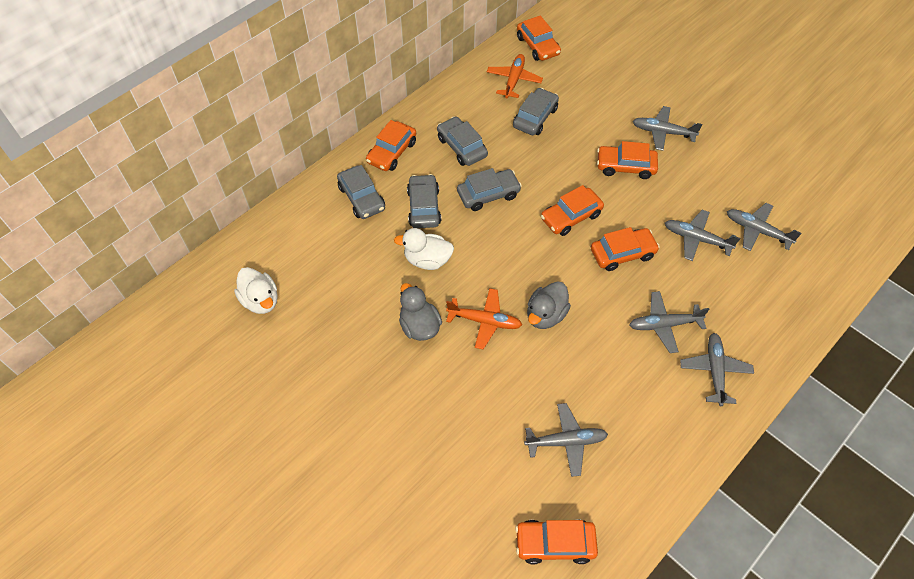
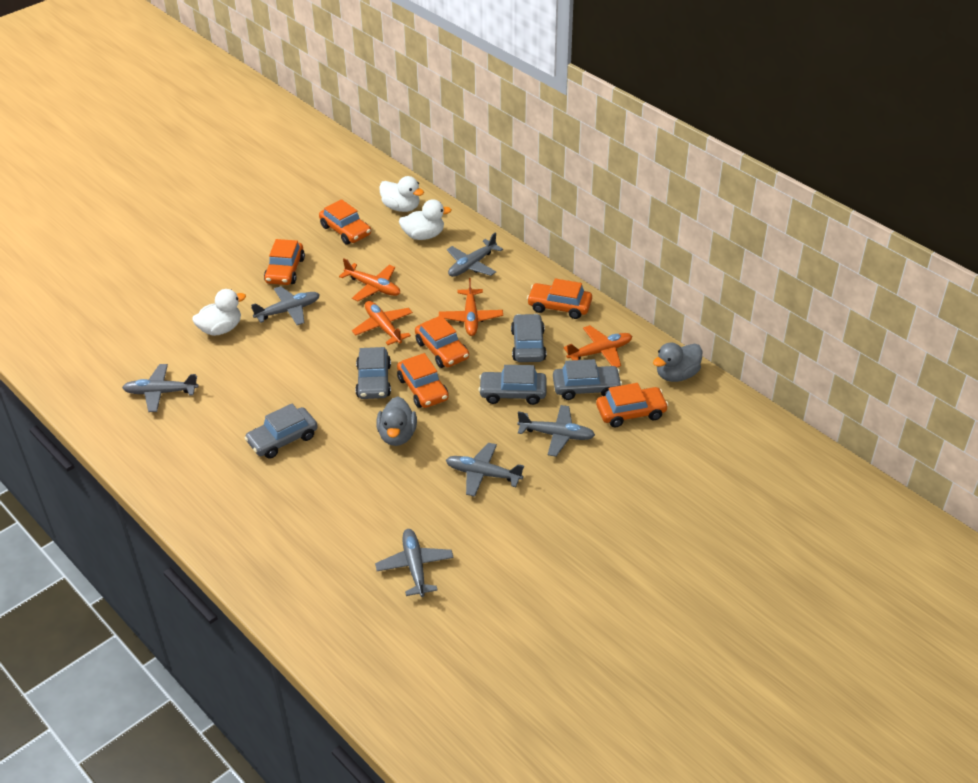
orange plane: 2 -> 4
white duck: 2 -> 3

